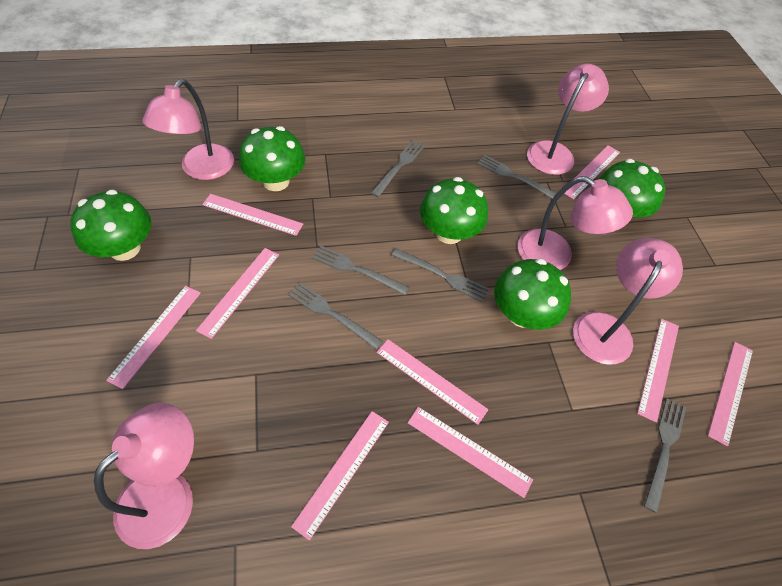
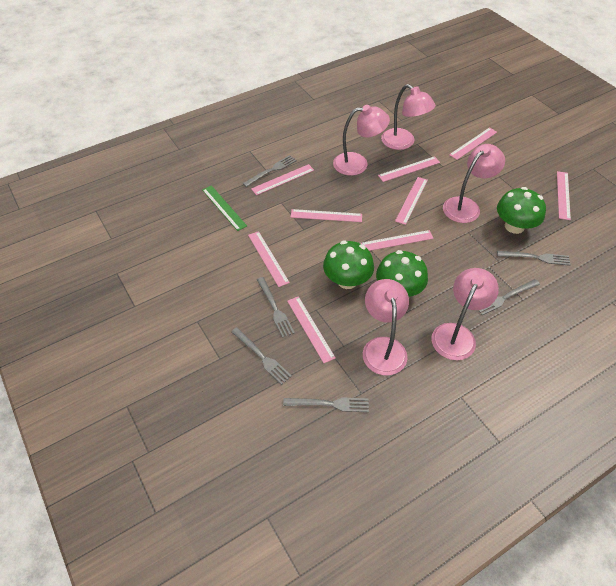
green mushroom: 5 -> 3
green ruler: 0 -> 1

